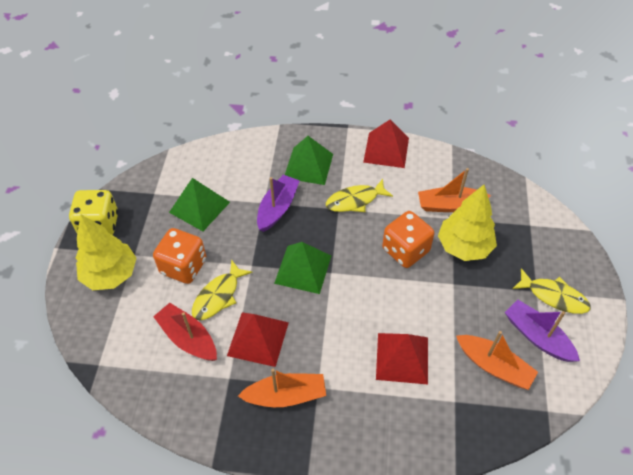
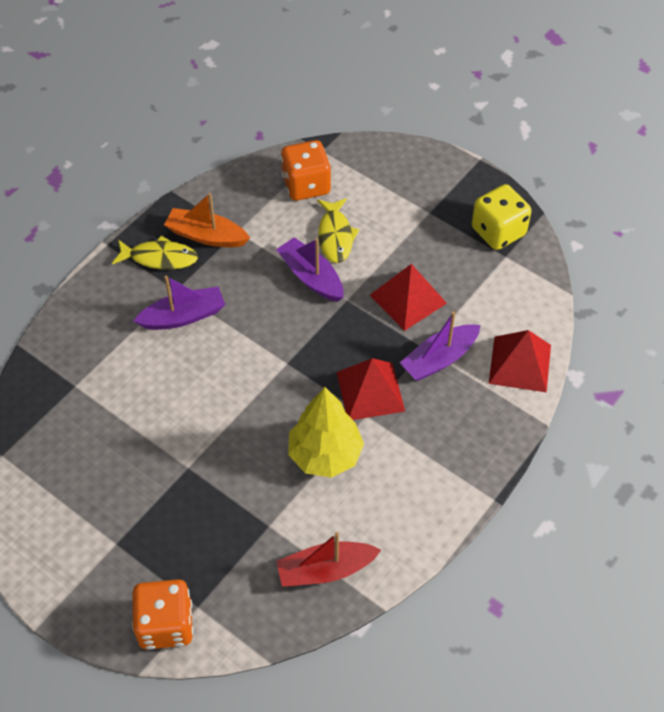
green pyramid: 3 -> 0
orange boat: 3 -> 1
purple boat: 2 -> 3
yellow fish: 3 -> 2
yellow tree: 2 -> 1

